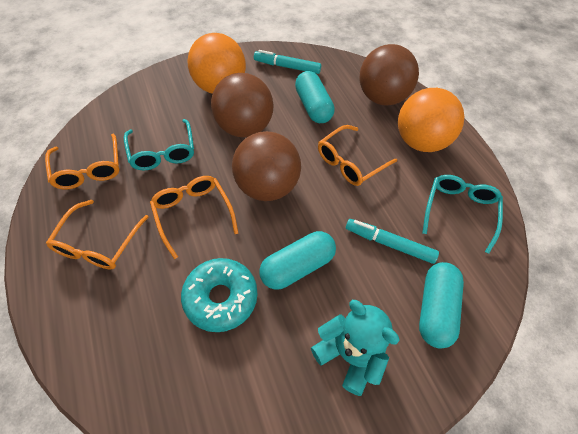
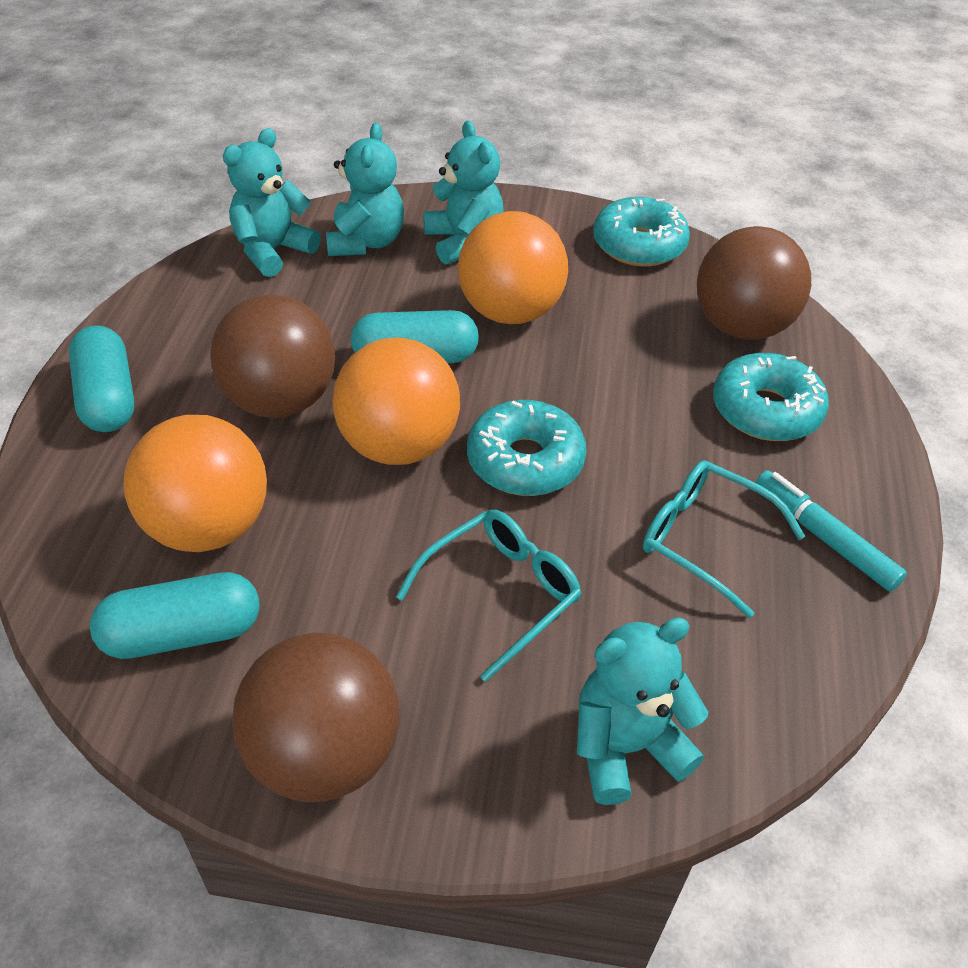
orange ball: 2 -> 3
orange glasses: 4 -> 0
turquoise donut: 1 -> 3
turquoise marker: 2 -> 1
turquoise teddy bear: 1 -> 4

